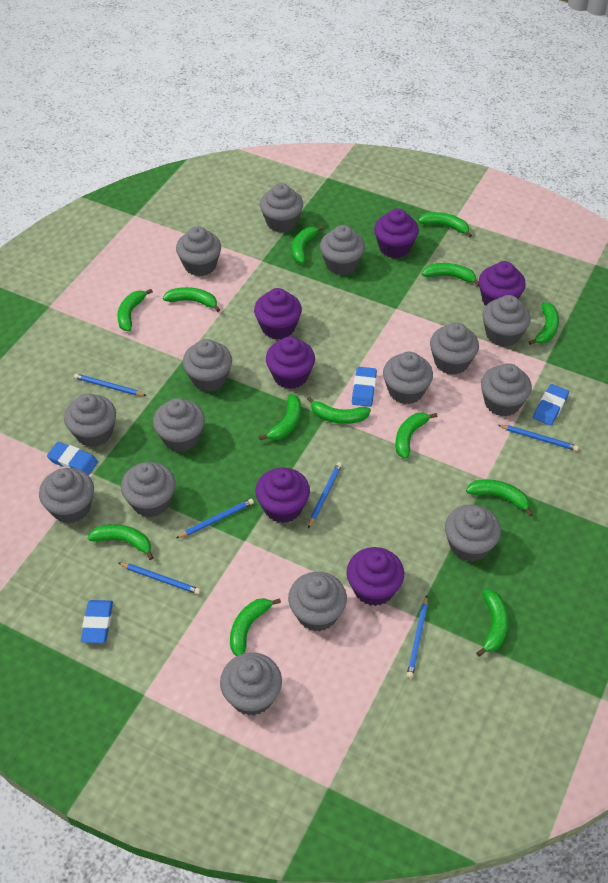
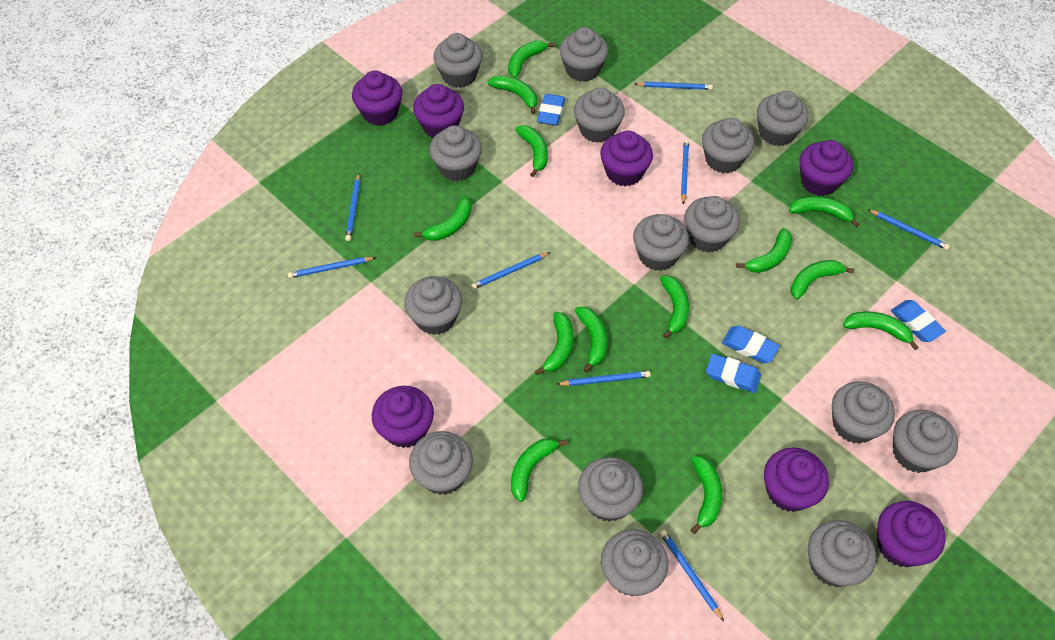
blue pencil: 6 -> 8
purple cupcake: 6 -> 7

